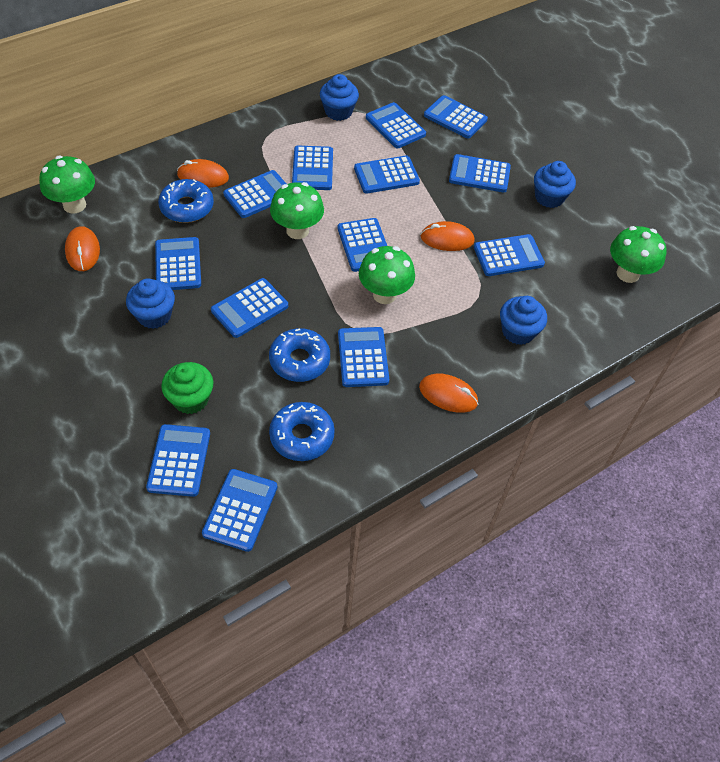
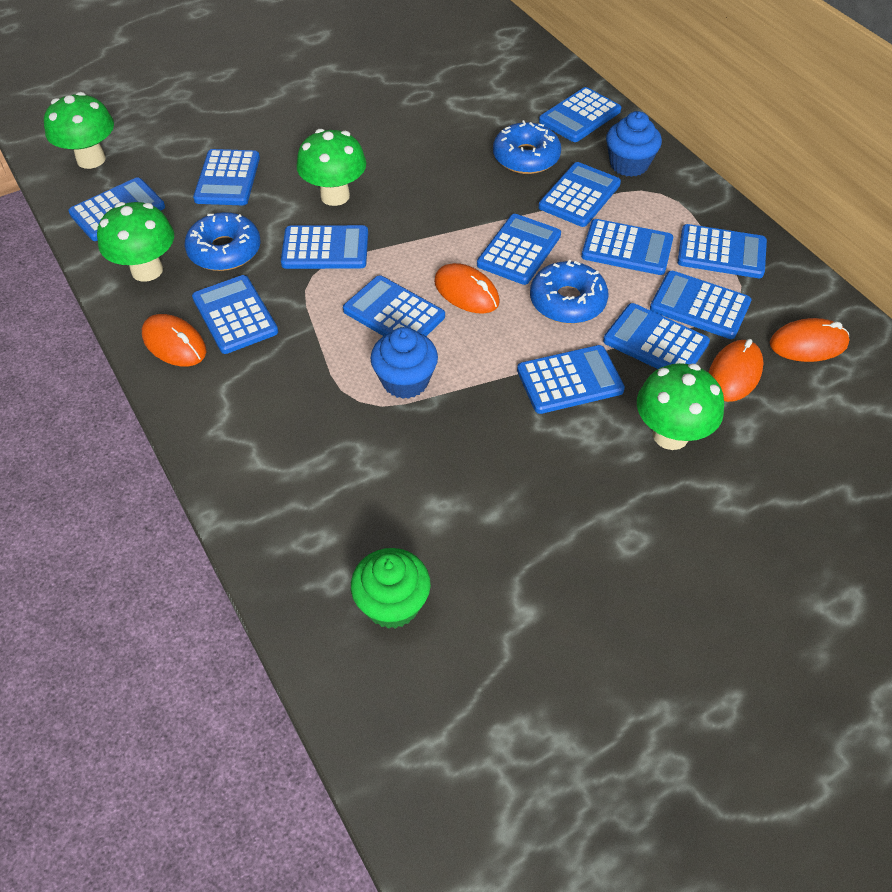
blue cupcake: 4 -> 2

